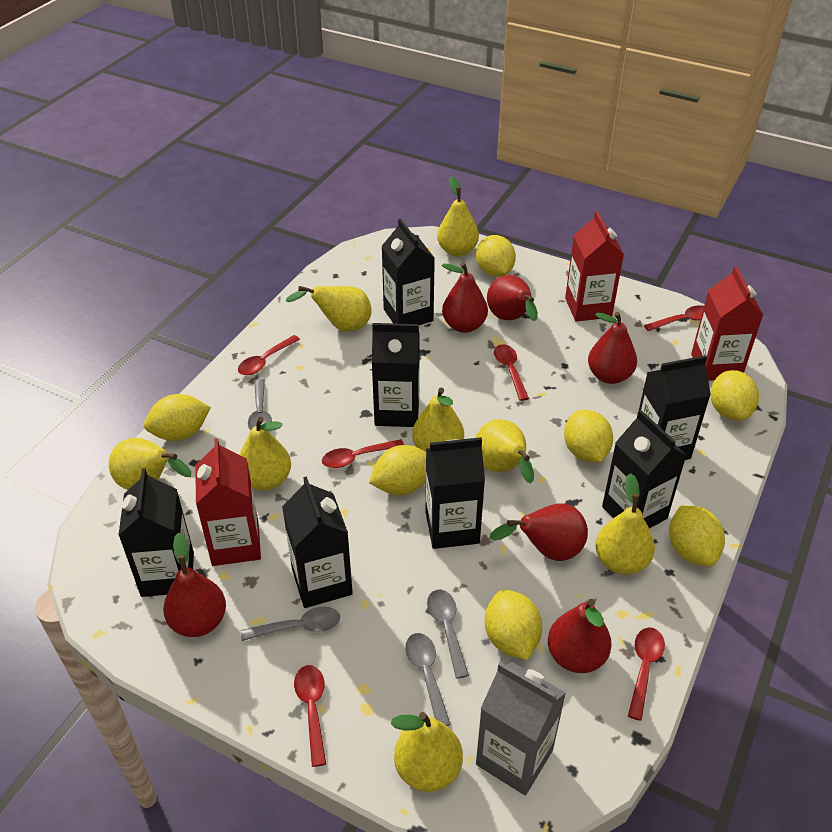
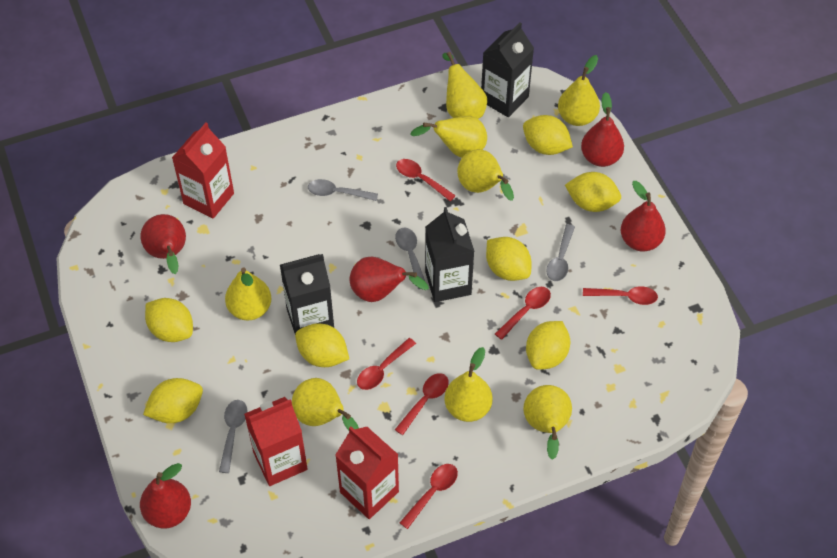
black carton: 7 -> 3
grey carton: 1 -> 0
red pear: 6 -> 5

